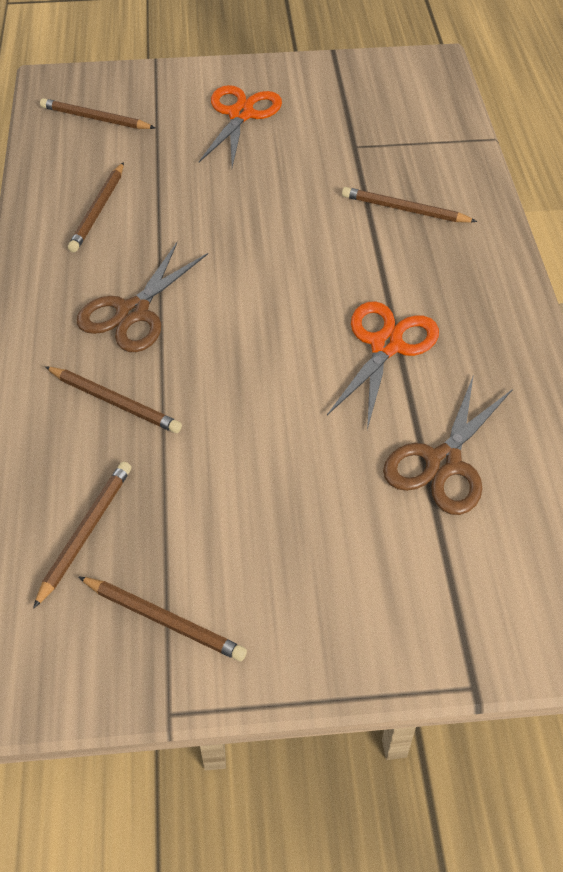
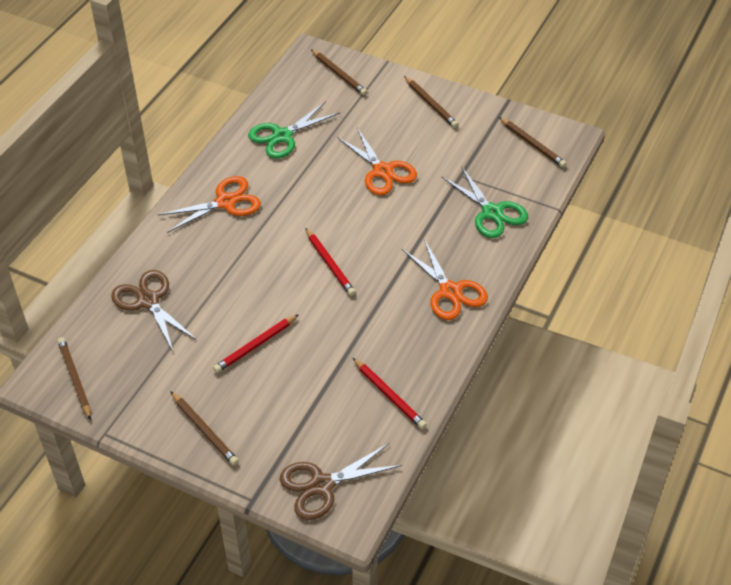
brown pencil: 6 -> 5
green scissors: 0 -> 2
orange scissors: 2 -> 3
red pencil: 0 -> 3

